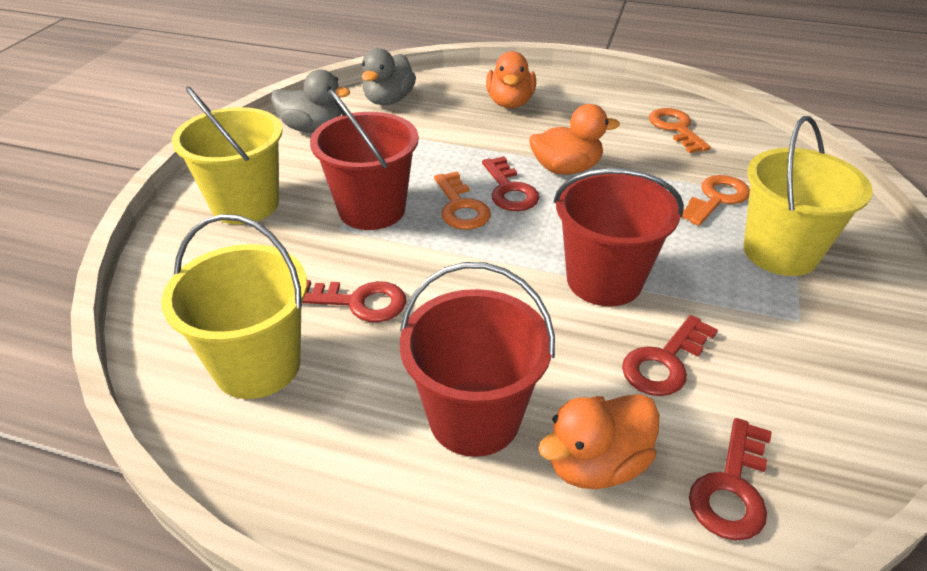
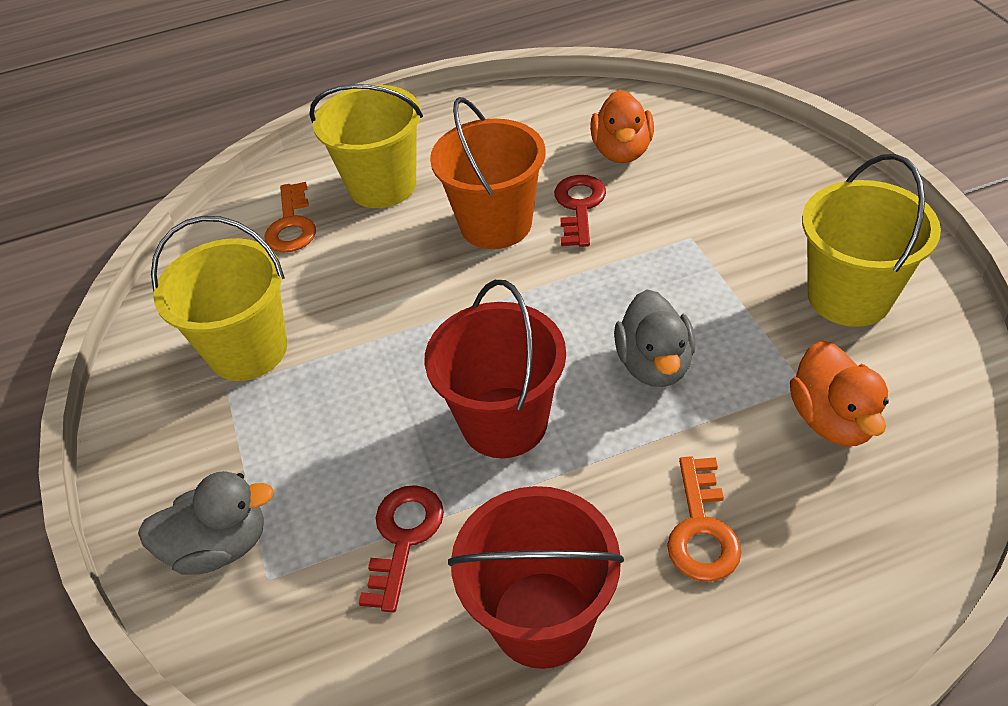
orange bucket: 0 -> 1
orange duck: 3 -> 2
orange key: 3 -> 2
red bucket: 3 -> 2
red key: 4 -> 2

